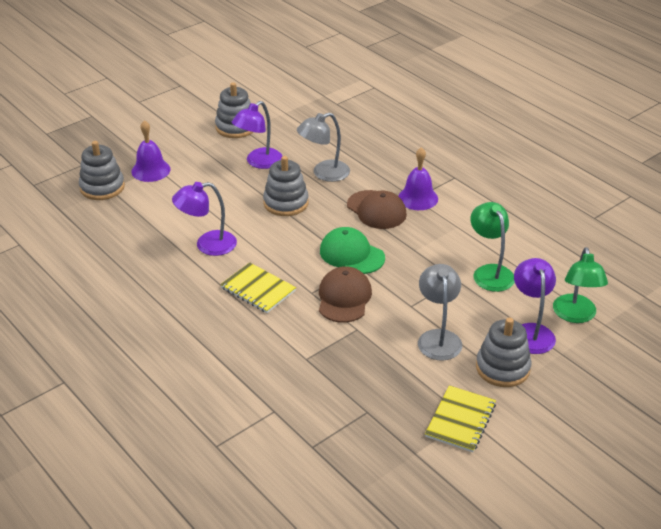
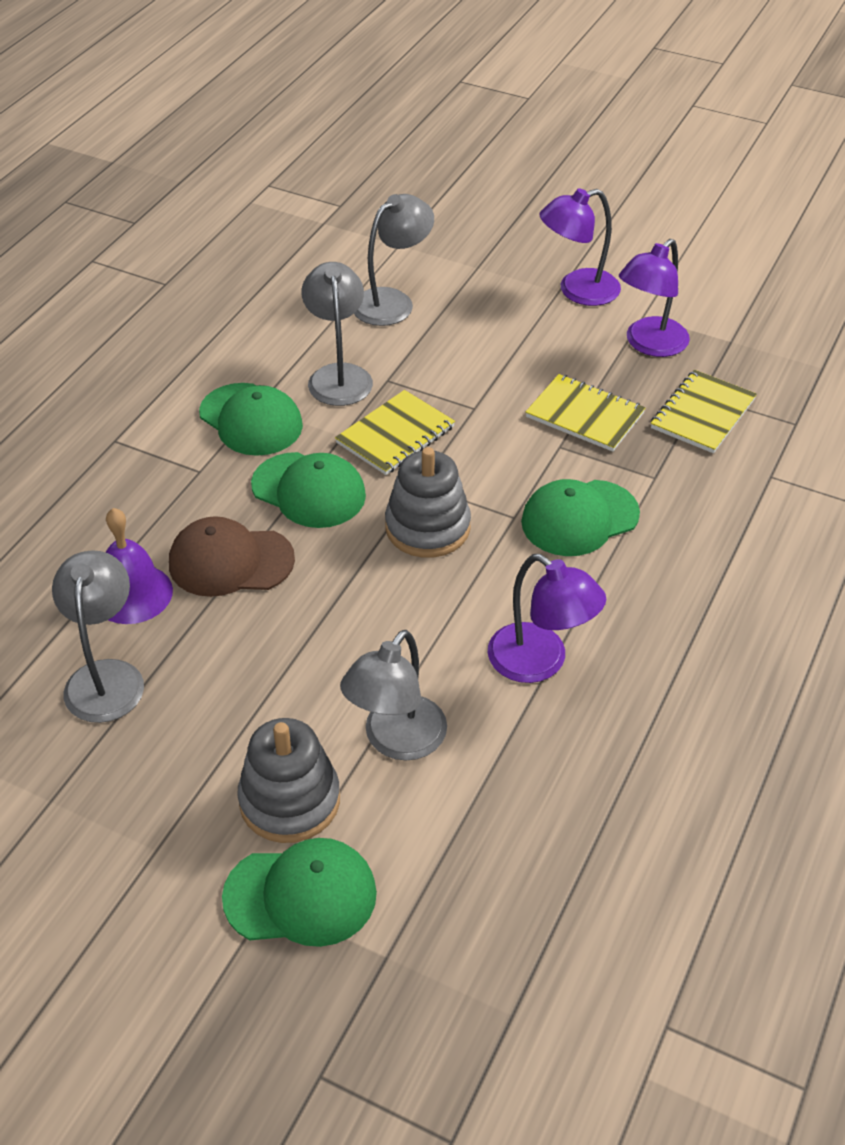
brown cap: 2 -> 1
green cap: 1 -> 4
green lamp: 2 -> 0
grey lamp: 2 -> 4
grey stacking toy: 4 -> 2
purple bell: 2 -> 1
yellow notebook: 2 -> 3

